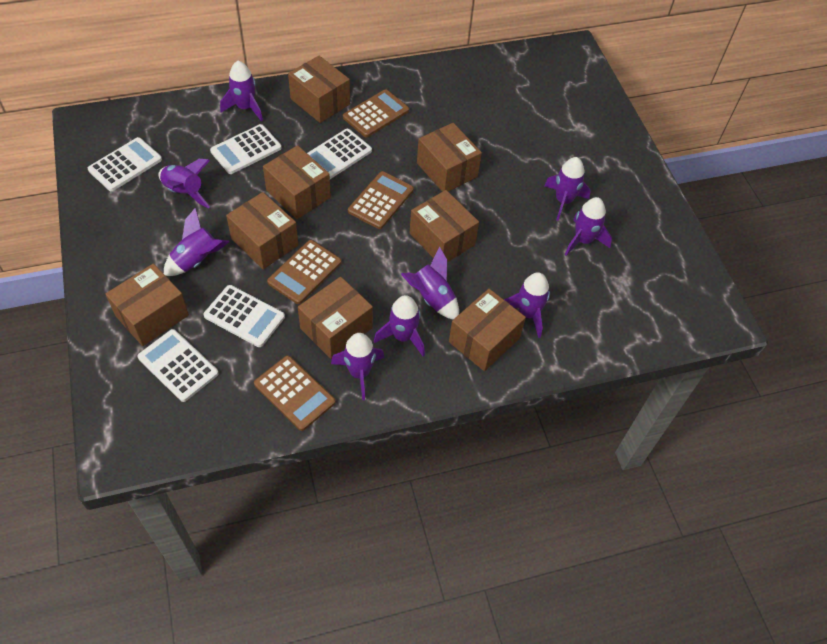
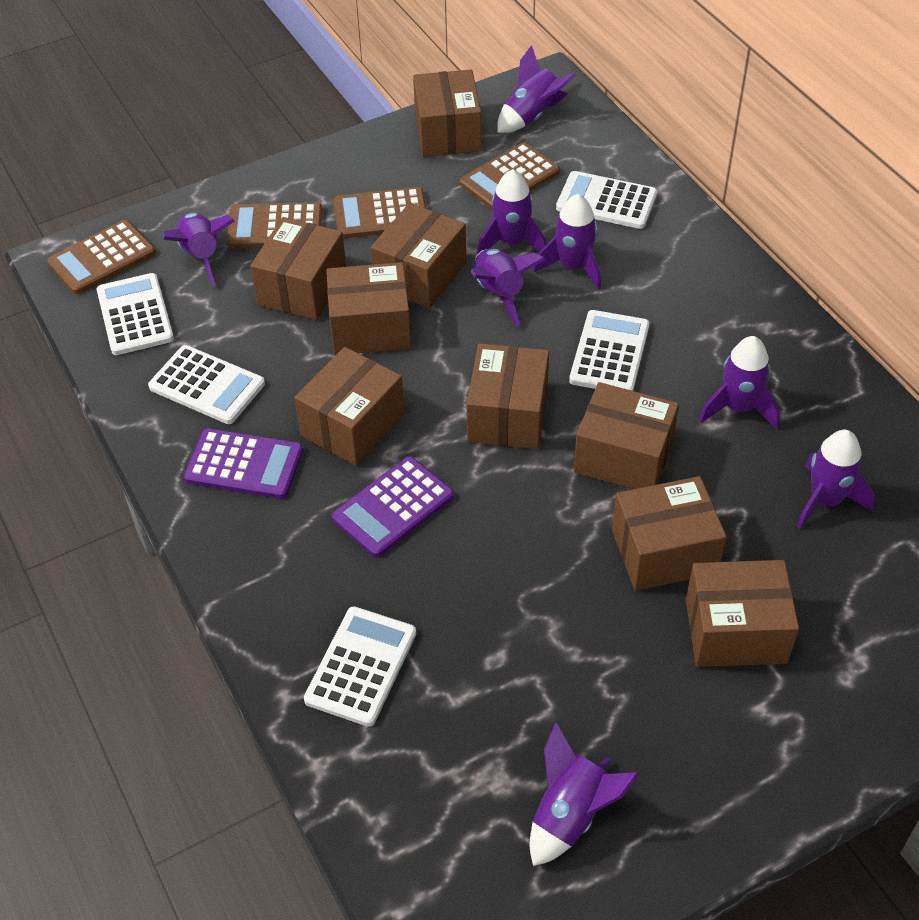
brown box: 8 -> 9
purple calculator: 0 -> 2
purple rocket: 9 -> 8

